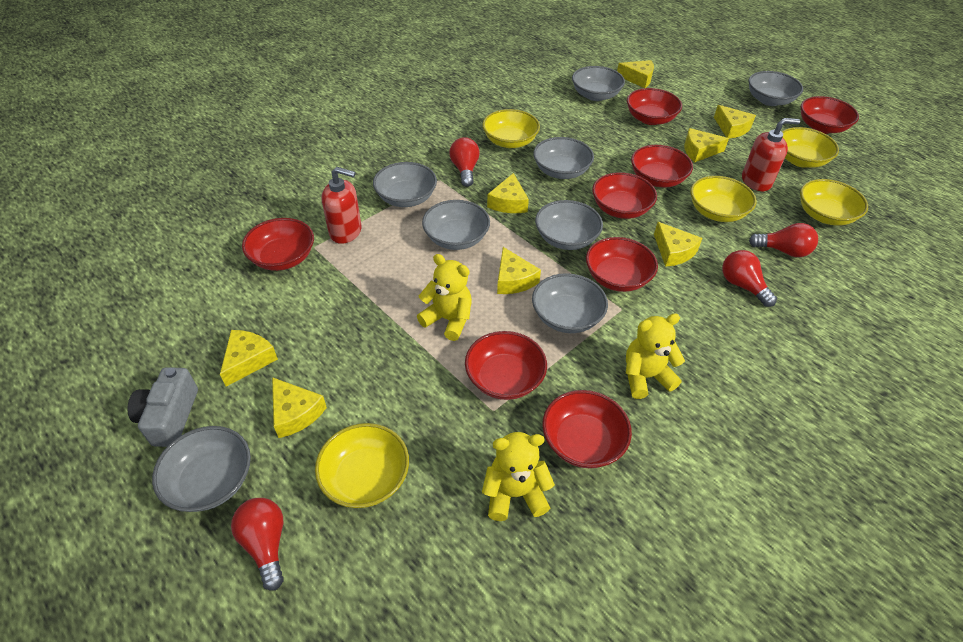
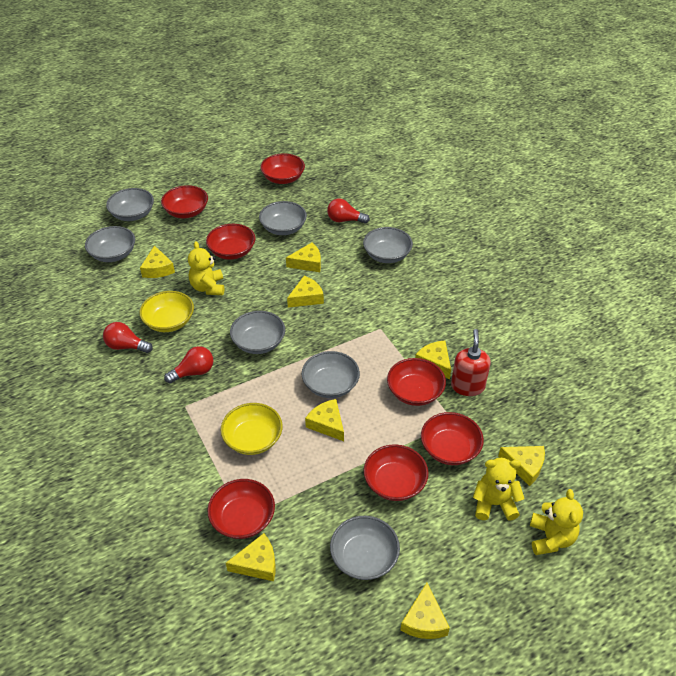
grey bowl: 8 -> 7
grey camera: 1 -> 0
red bowl: 8 -> 7
red light bulb: 4 -> 3
red soap dispenser: 2 -> 1
yellow bowl: 5 -> 2

